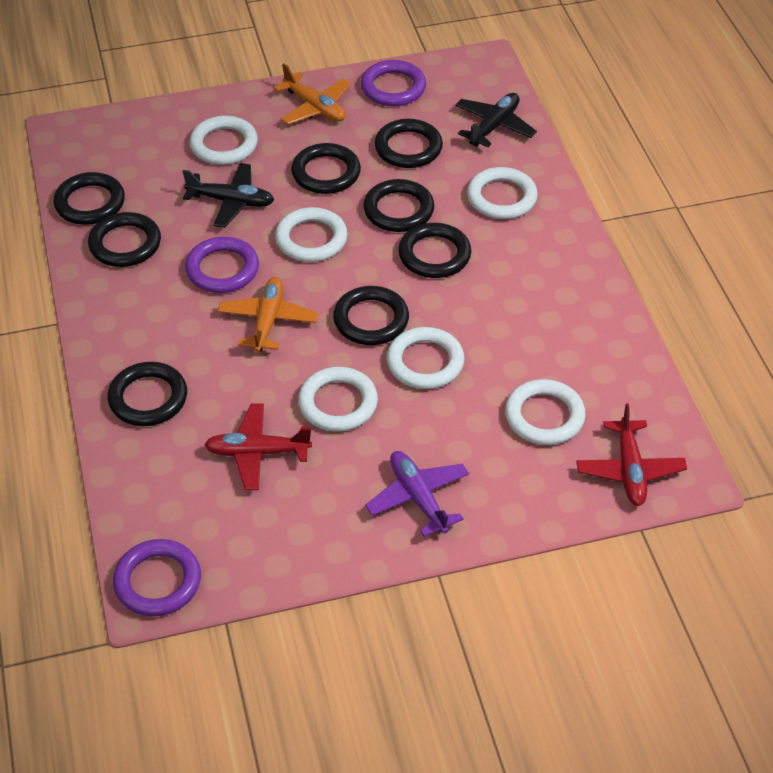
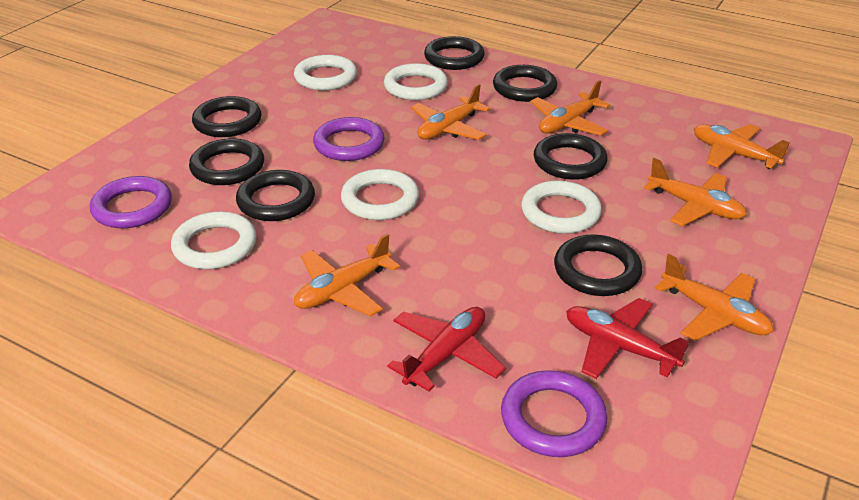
black plane: 2 -> 0
black ring: 8 -> 7
orange plane: 2 -> 6
purple plane: 1 -> 0
white ring: 6 -> 5

